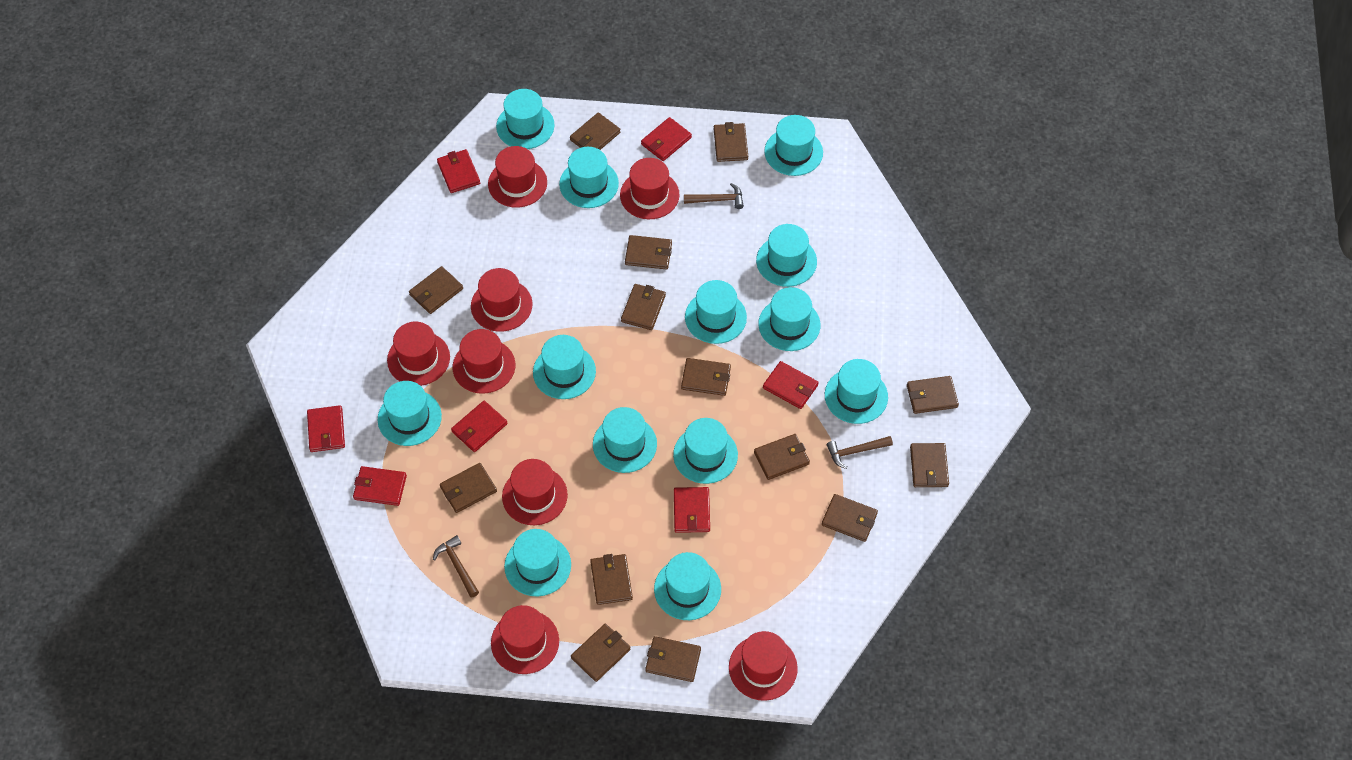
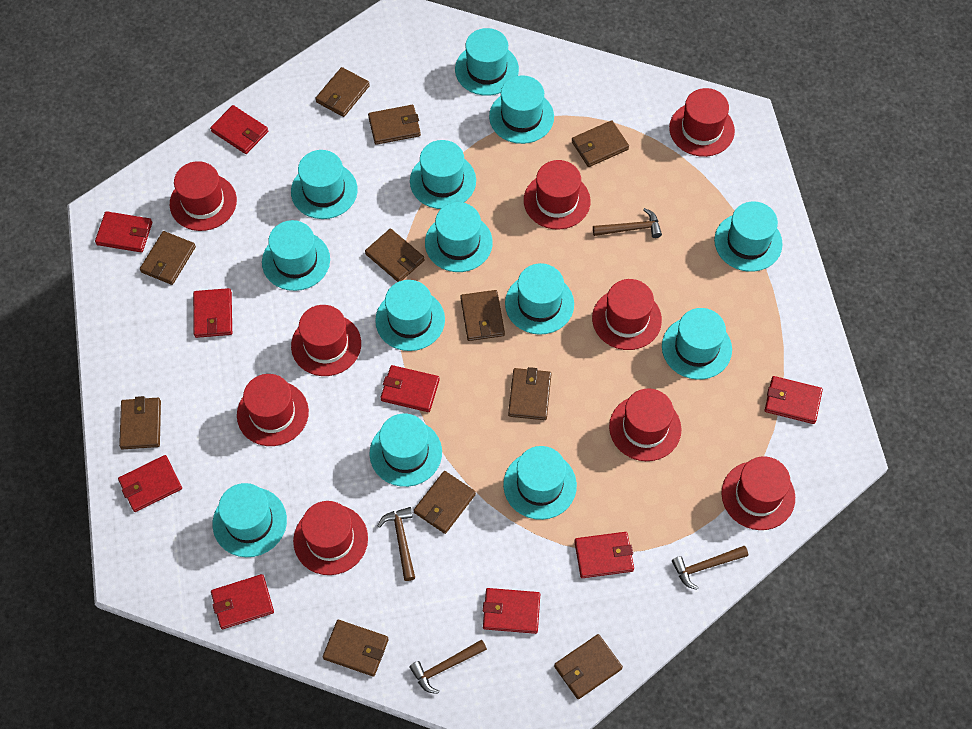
brown hammer: 3 -> 4
brown wallet: 14 -> 11
red hat: 8 -> 9
red wallet: 7 -> 9

